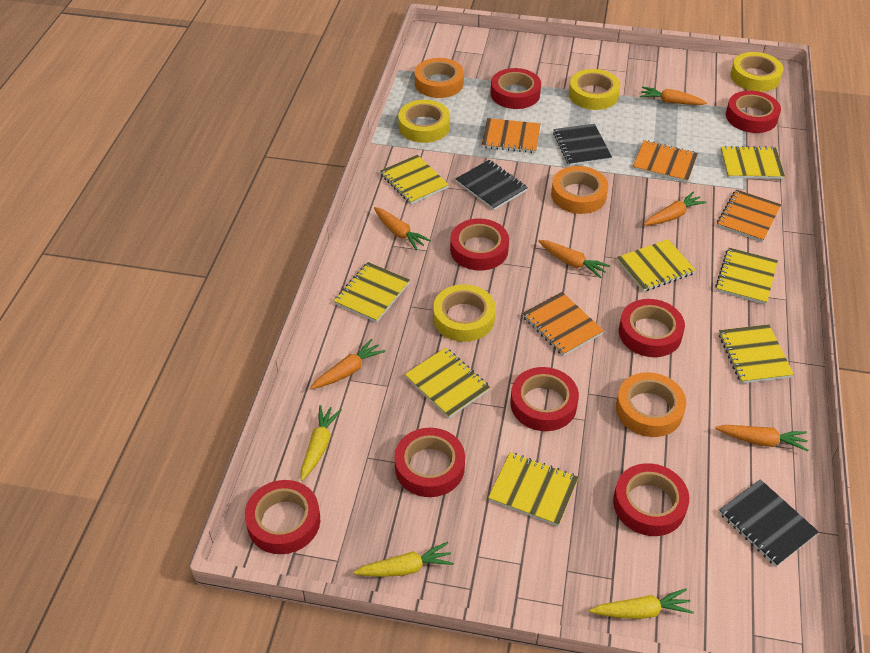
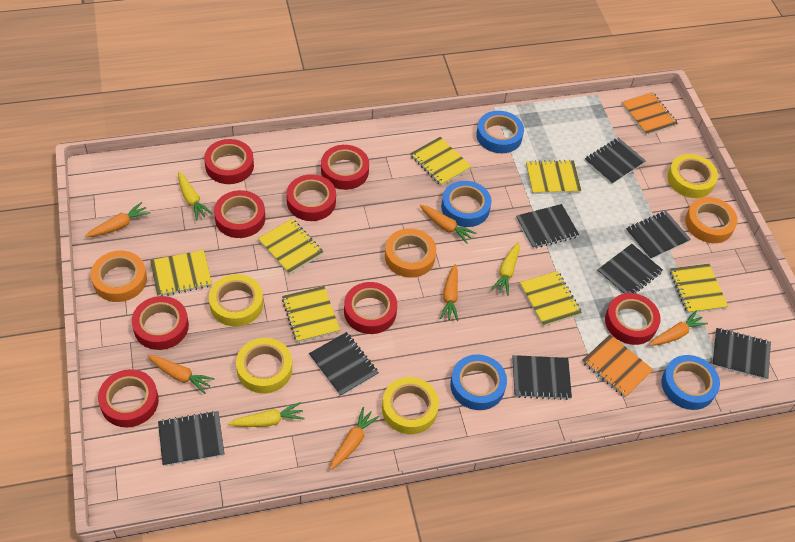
black notebook: 3 -> 8
blue tape: 0 -> 4
orange notebook: 4 -> 2
yellow notebook: 8 -> 7

